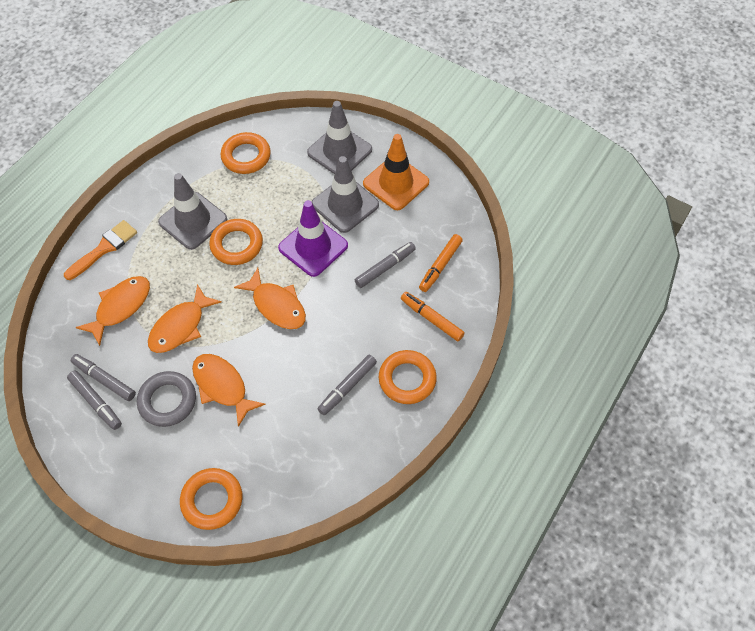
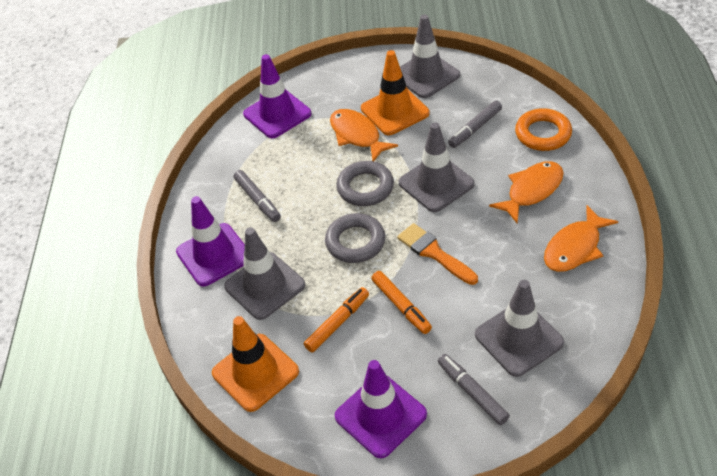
grey marker: 4 -> 3
grey ring: 1 -> 2
grey traffic cone: 3 -> 4
orange fish: 4 -> 3
orange ring: 4 -> 1
orange traffic cone: 1 -> 2
purple traffic cone: 1 -> 3

